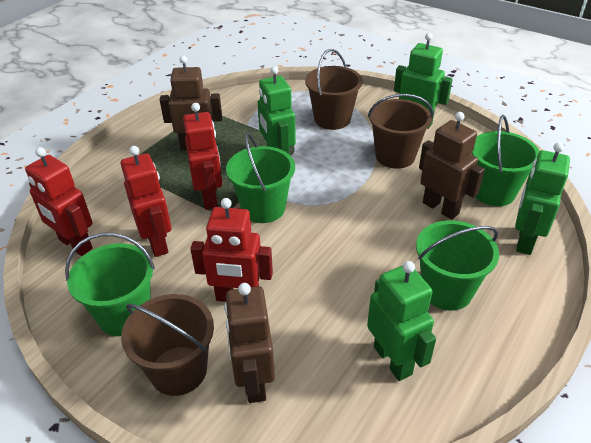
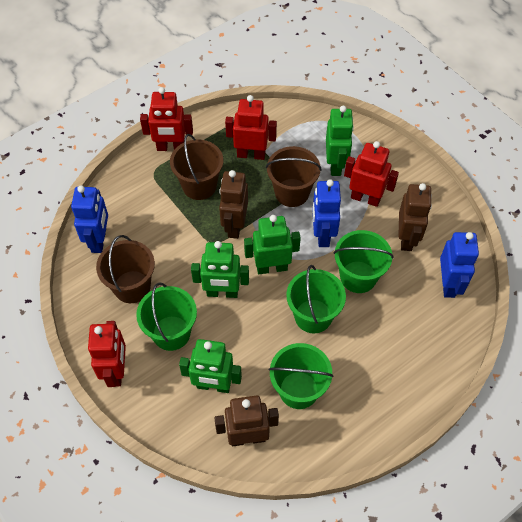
blue robot: 0 -> 3

